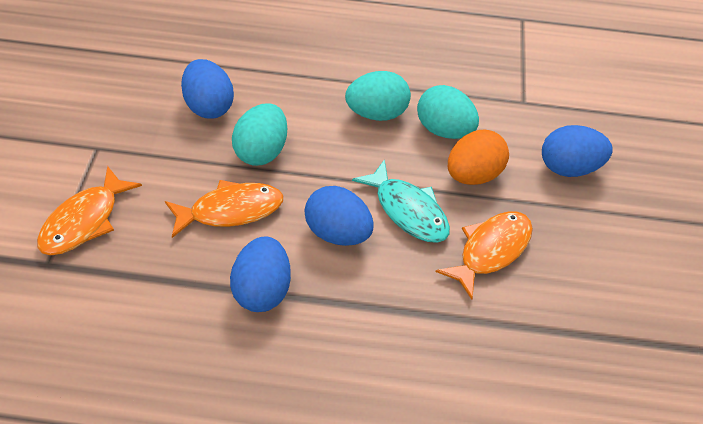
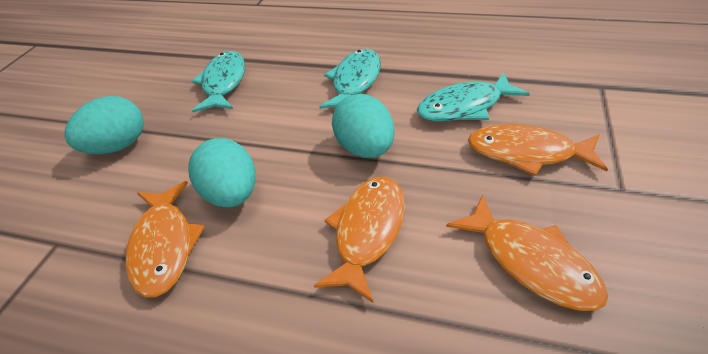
blue egg: 4 -> 0
orange egg: 1 -> 0
orange fish: 3 -> 4
turquoise fish: 1 -> 3

